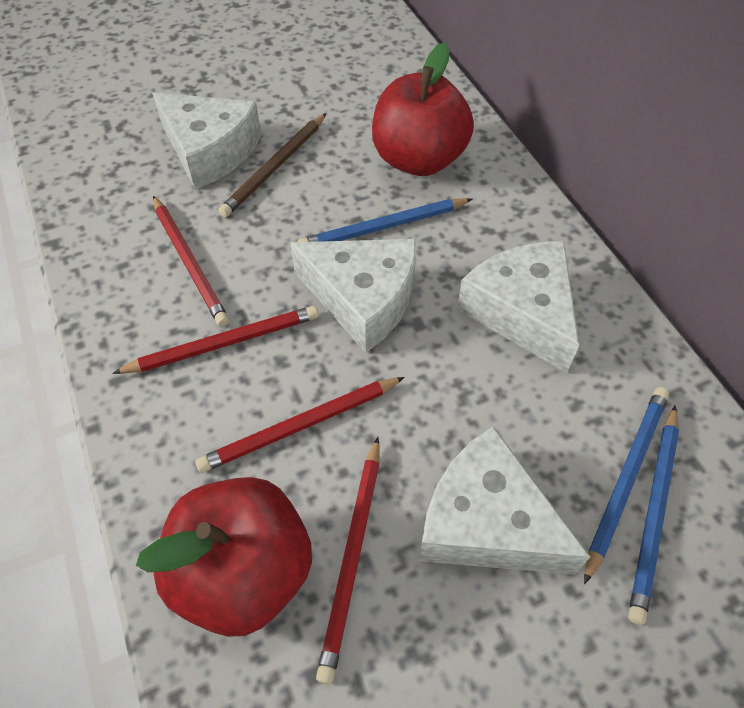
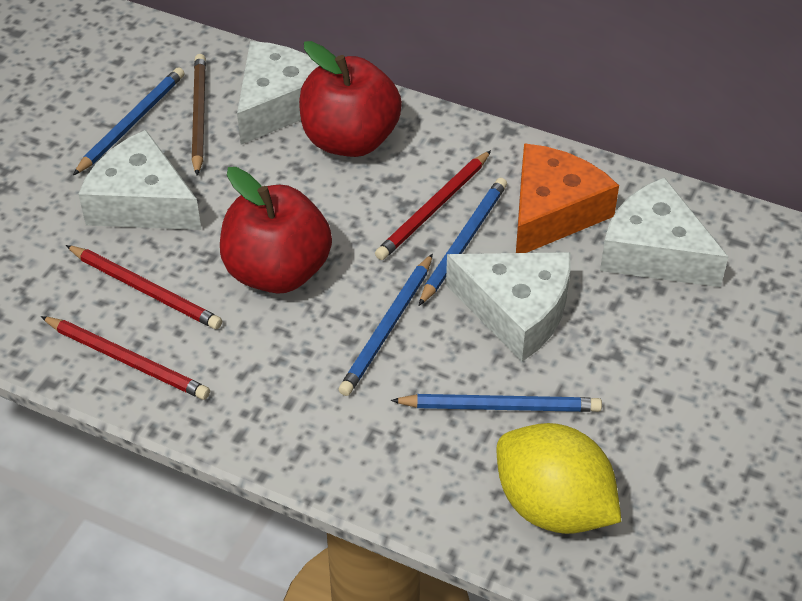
blue pencil: 3 -> 4
orange cheese: 0 -> 1
red pencil: 4 -> 3
yellow lemon: 0 -> 1

